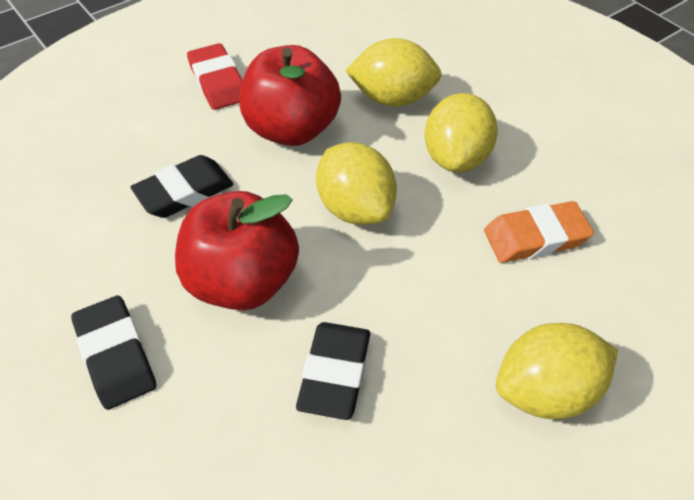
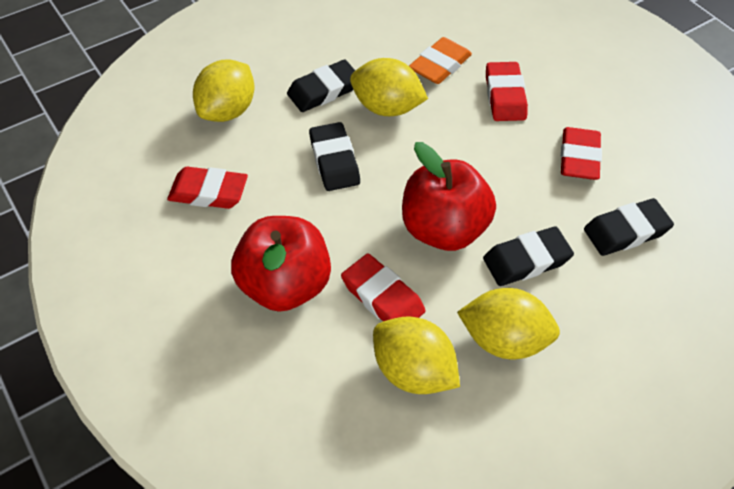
black eraser: 3 -> 4
red eraser: 1 -> 4

